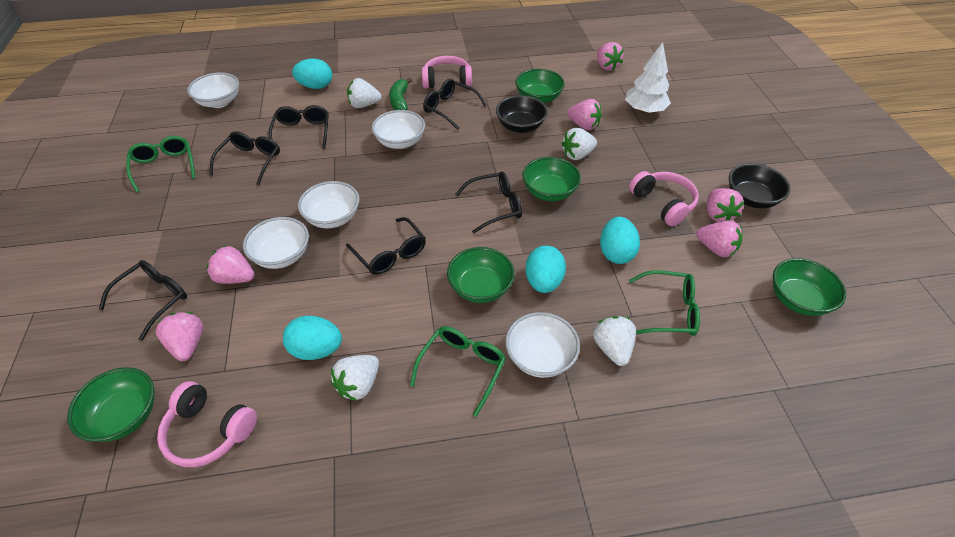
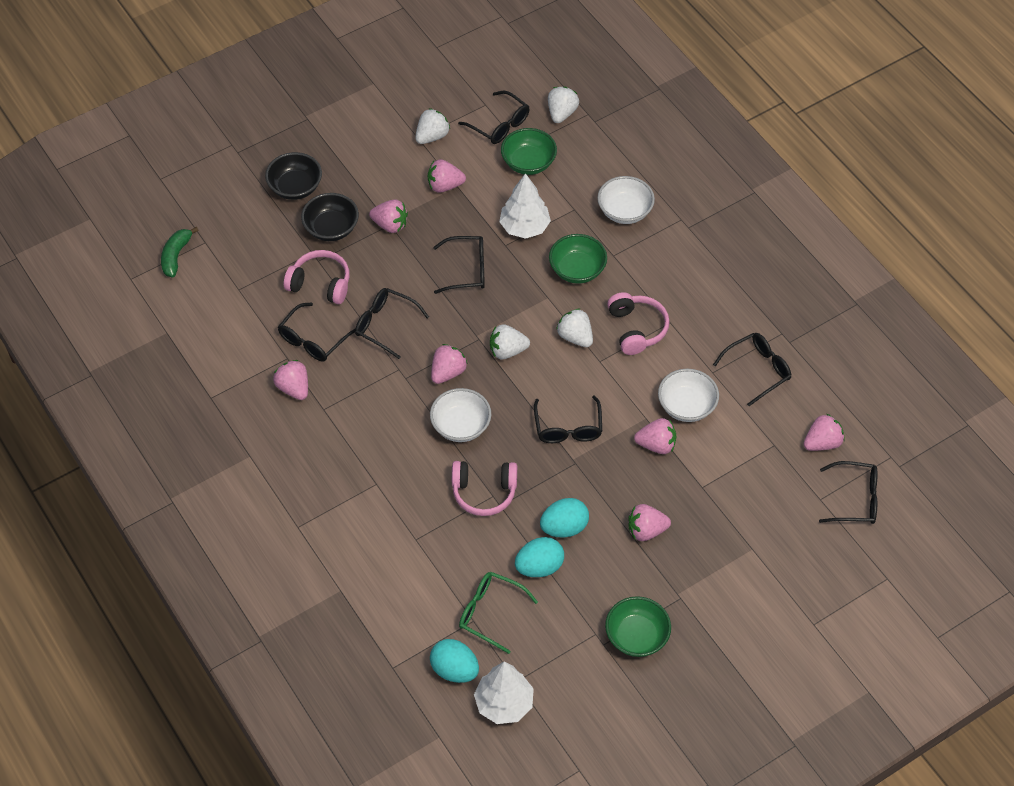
black glasses: 6 -> 7
green bowl: 5 -> 3
green glasses: 3 -> 1
pink strawberry: 6 -> 7
turquoise egg: 4 -> 3
white bowl: 5 -> 3
white tree: 1 -> 2

